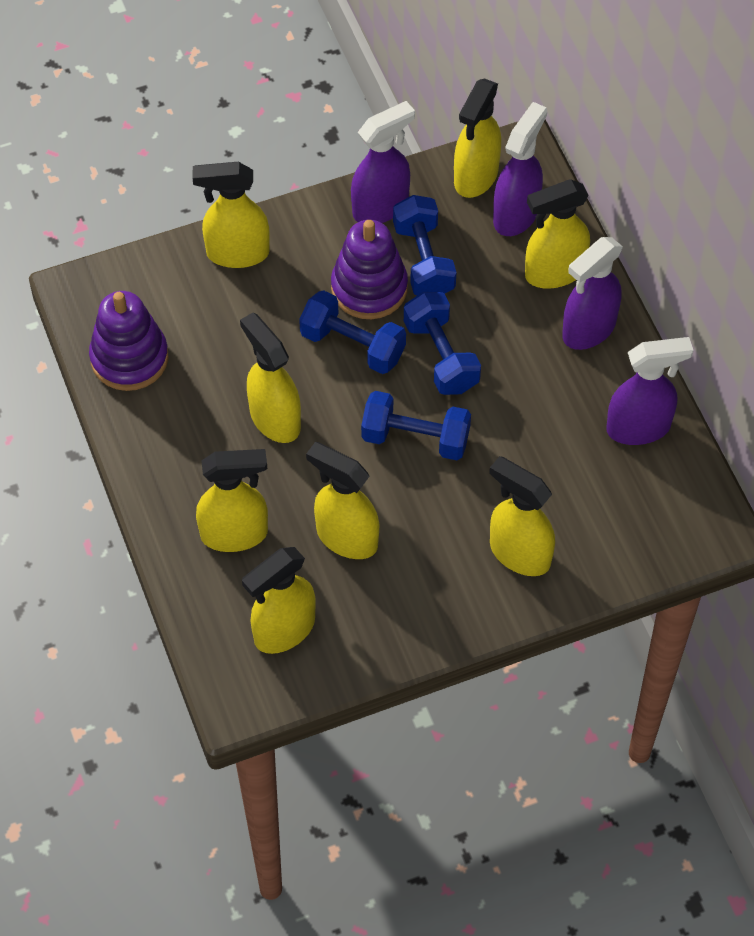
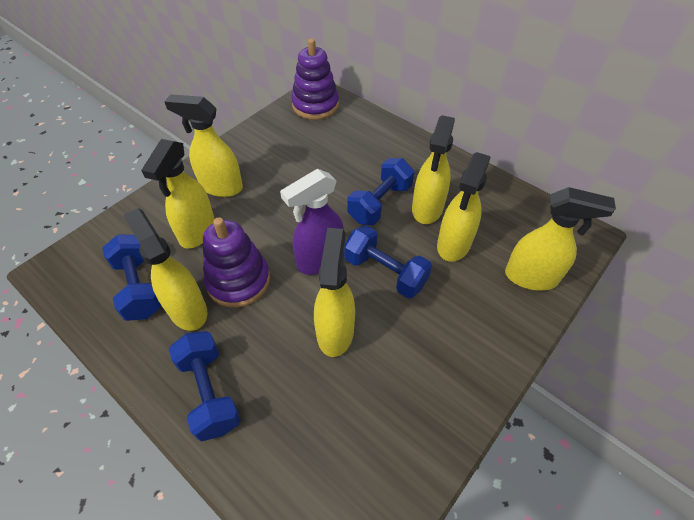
purple spray bottle: 4 -> 1
yellow spray bottle: 8 -> 7

